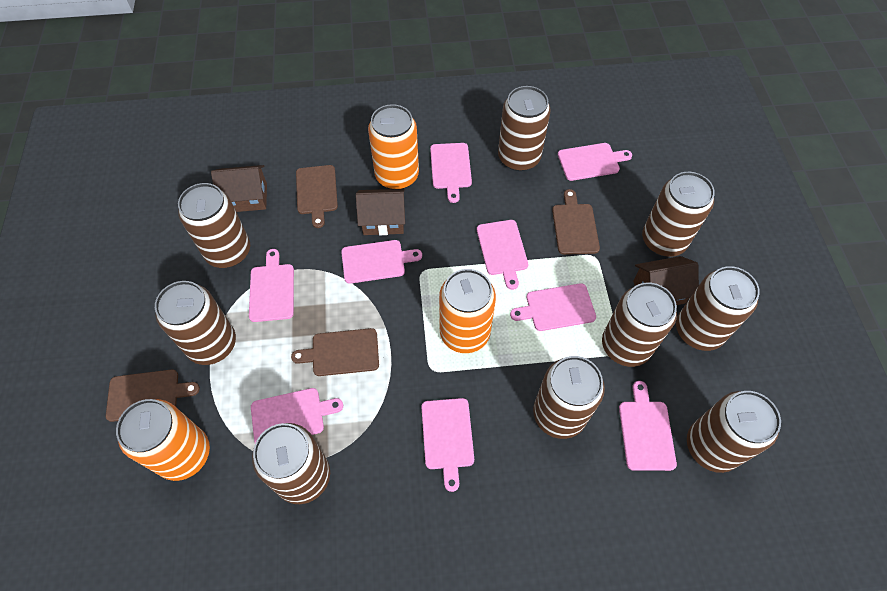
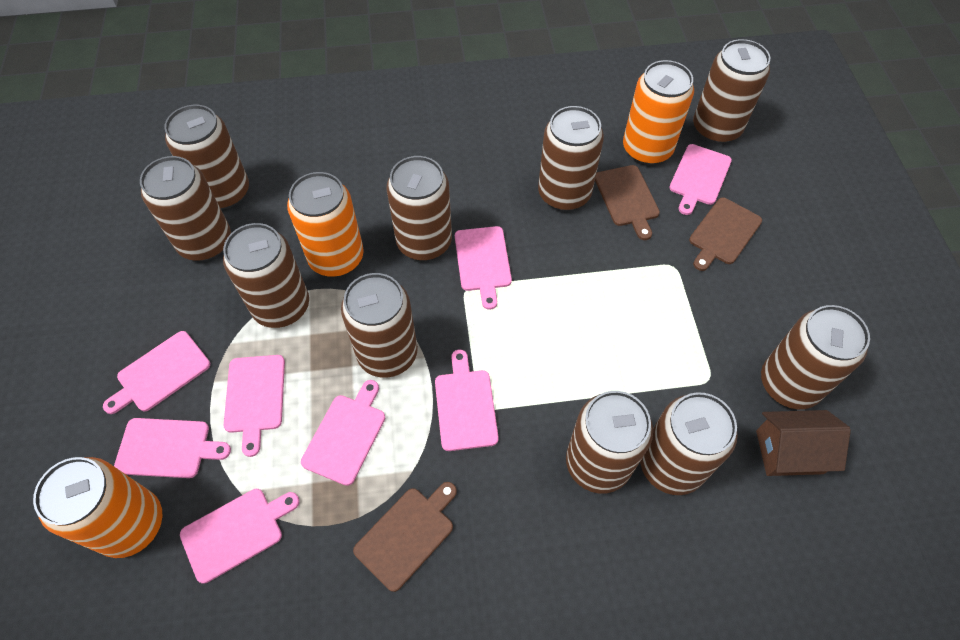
brown can: 9 -> 10
brown cutting board: 4 -> 3
brown house: 3 -> 1
pink cutting board: 9 -> 8

